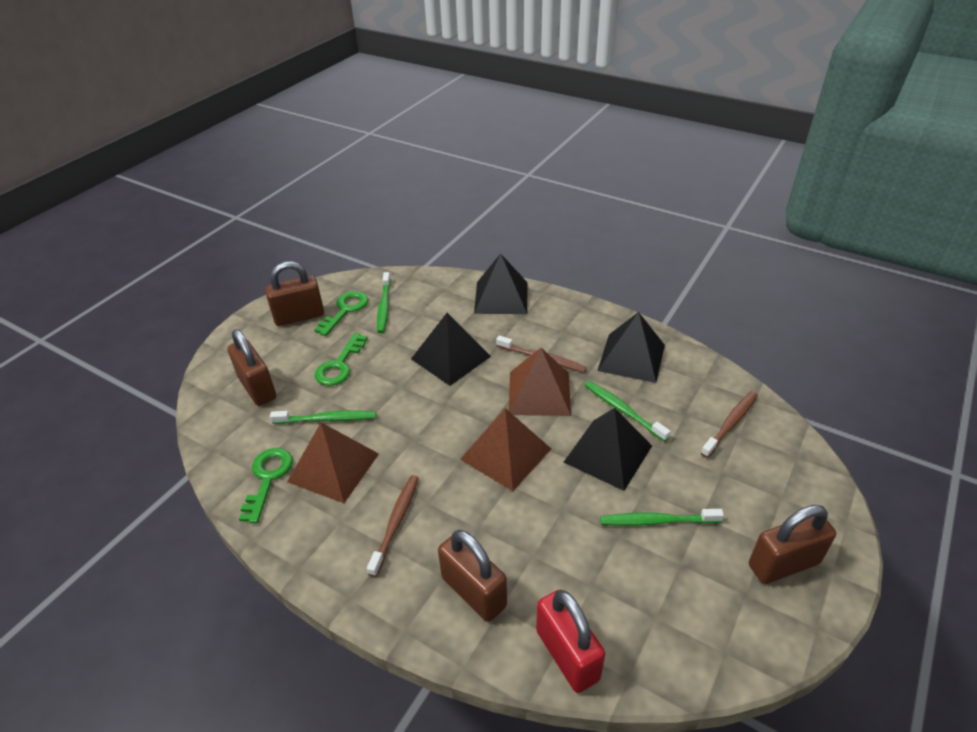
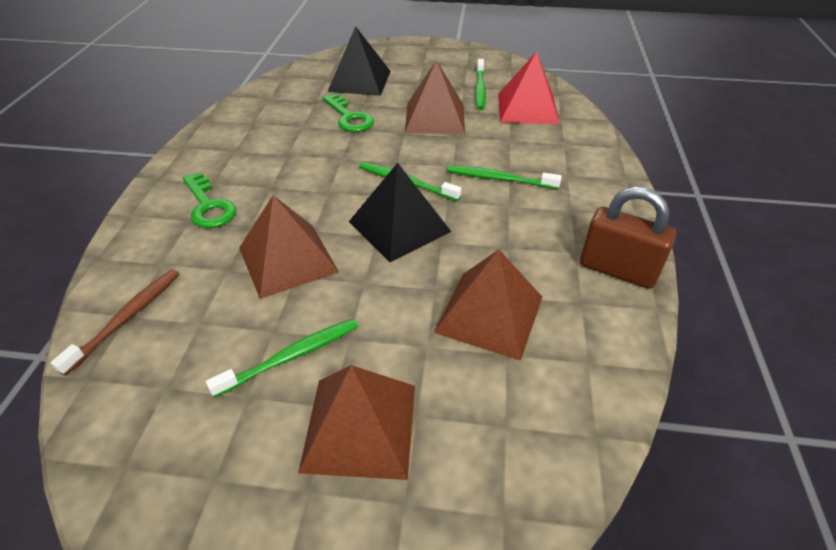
black pyramid: 4 -> 2
brown padlock: 4 -> 1
brown pyramid: 3 -> 4
brown toothbrush: 3 -> 1
green key: 3 -> 2
red padlock: 1 -> 0
red pyramid: 0 -> 1

